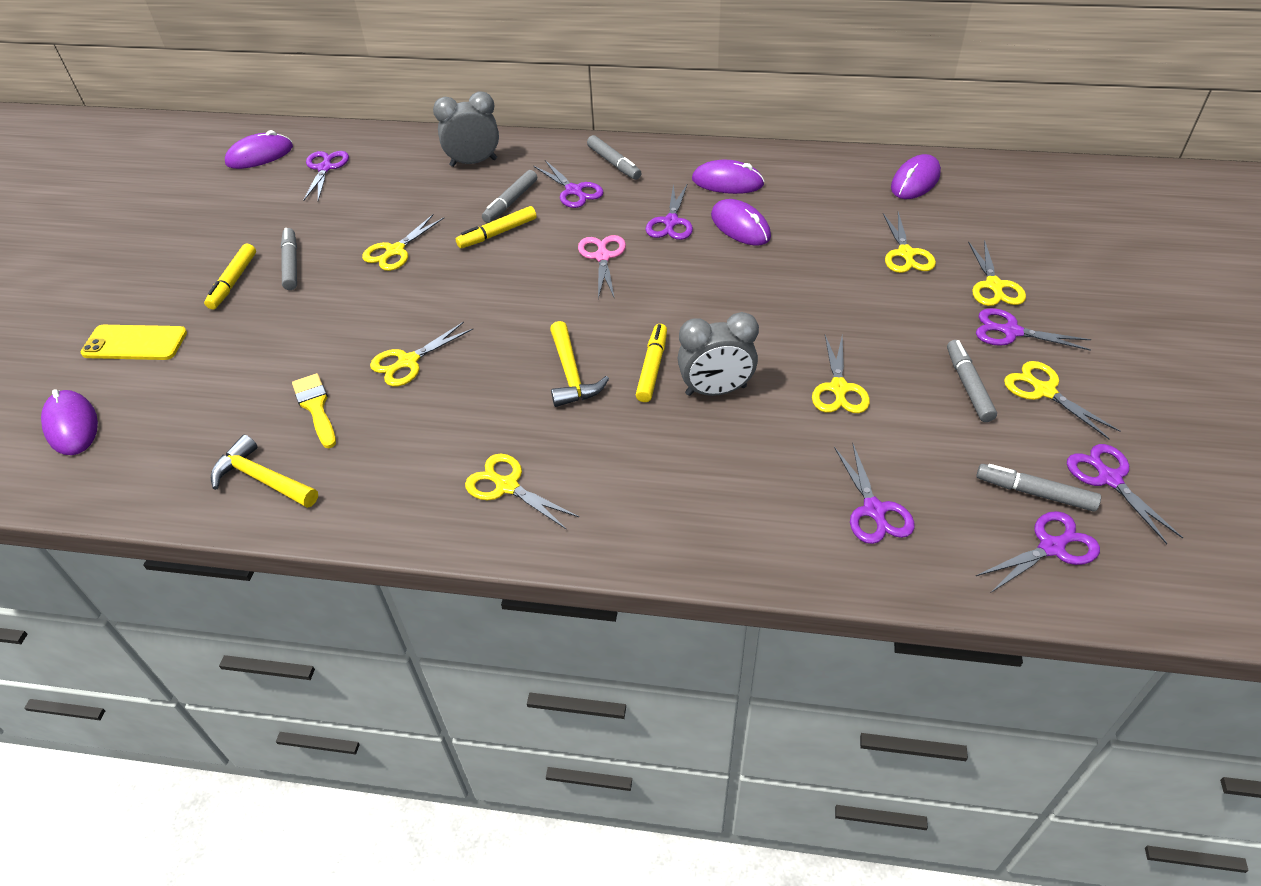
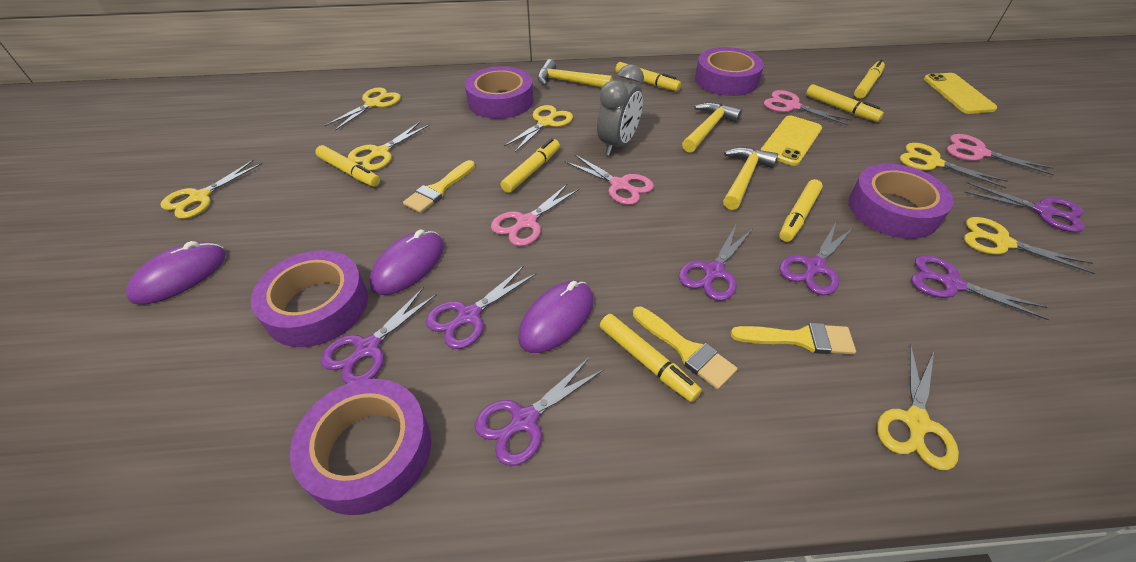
grey clock: 2 -> 1
grey marker: 5 -> 0
pink scissors: 1 -> 4
purple mouse: 5 -> 3
purple tape: 0 -> 5
yellow brush: 1 -> 3
yellow hammer: 2 -> 3
yellow marker: 3 -> 7
yellow phone: 1 -> 2

